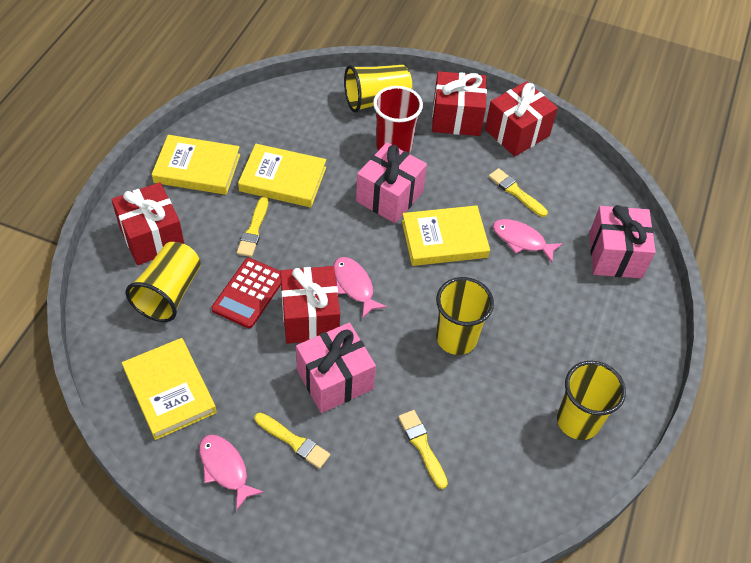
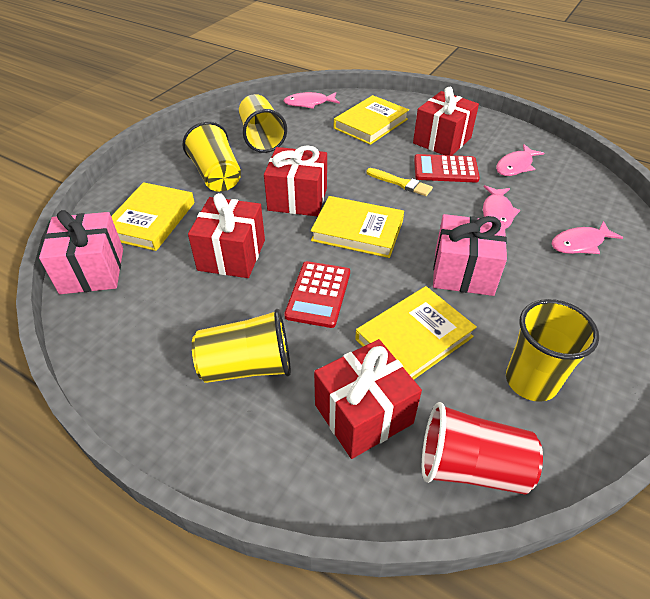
pink fish: 3 -> 4
pink gift: 3 -> 2
red calculator: 1 -> 2
yellow brush: 4 -> 1

